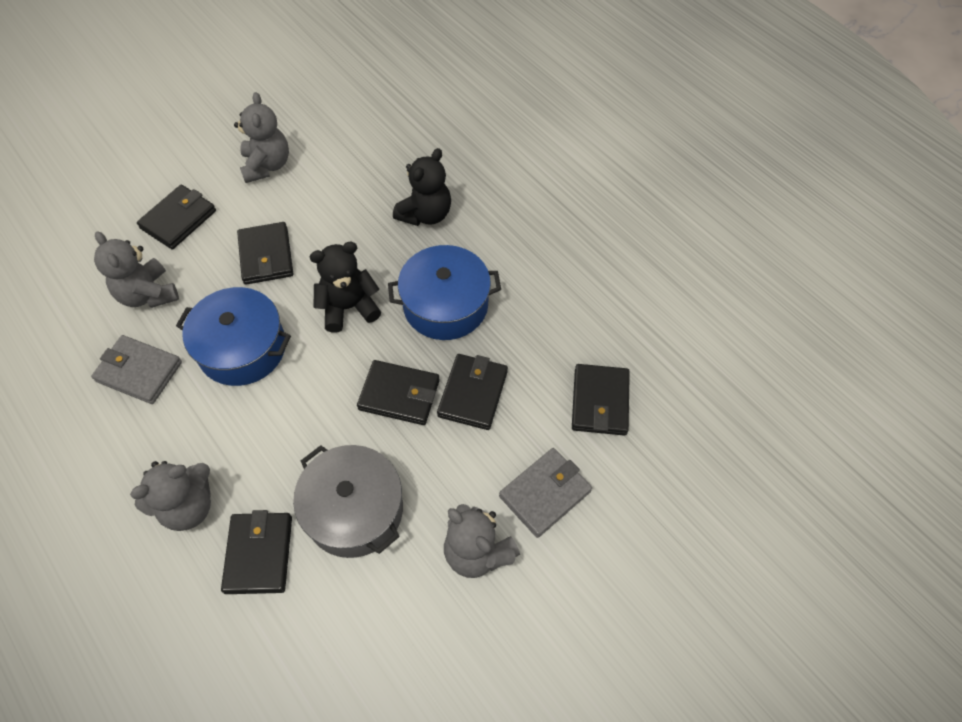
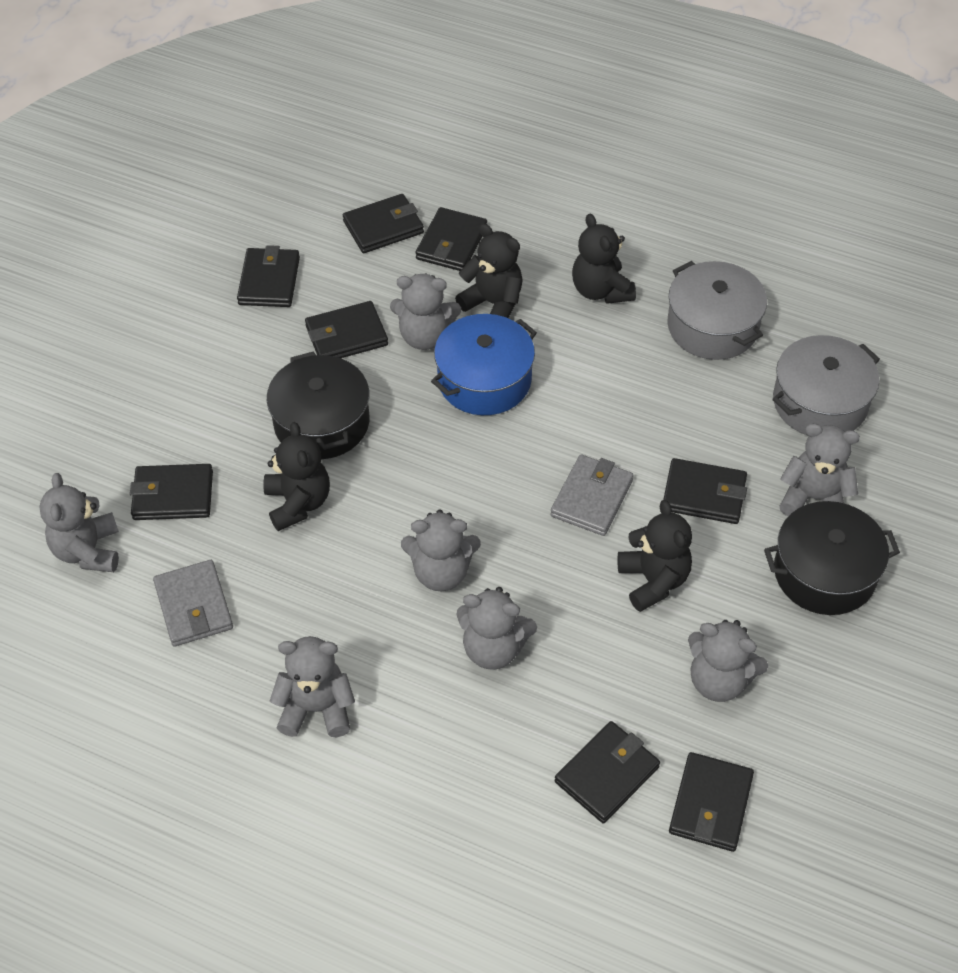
black pot: 0 -> 2
black teddy bear: 2 -> 4
black wallet: 6 -> 8
blue pot: 2 -> 1
grey pot: 1 -> 2
grey teddy bear: 4 -> 7

